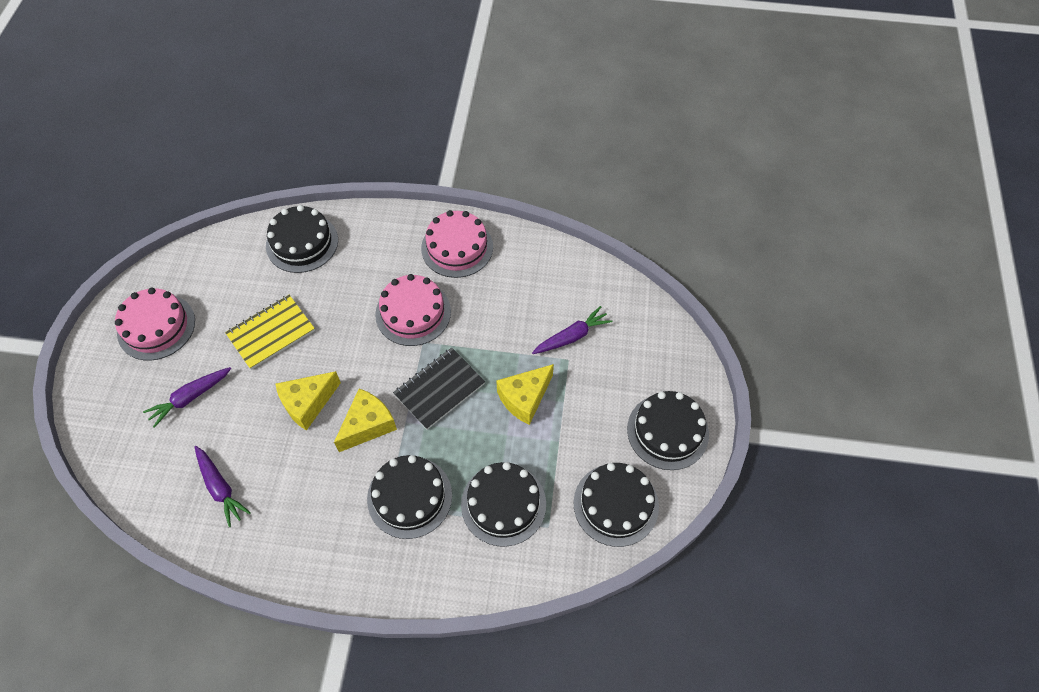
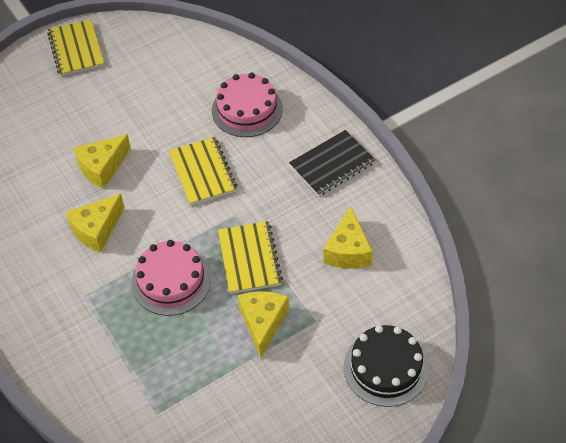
black cake: 5 -> 1
pink cake: 3 -> 2
purple carrot: 3 -> 0
yellow cheese: 3 -> 4
yellow notebook: 1 -> 3

